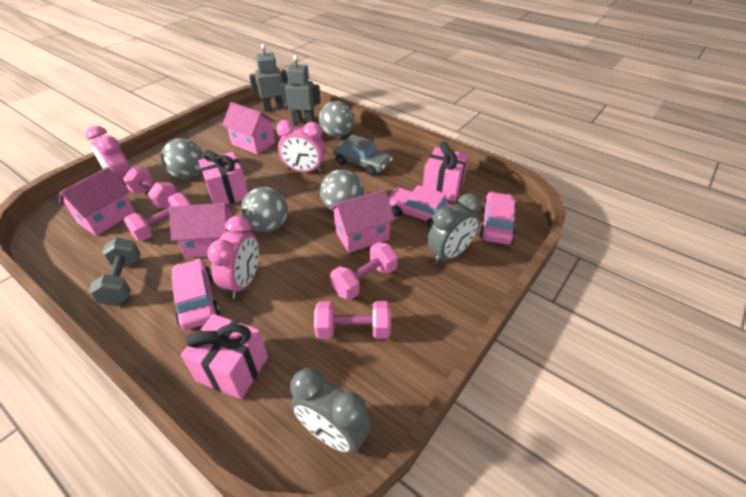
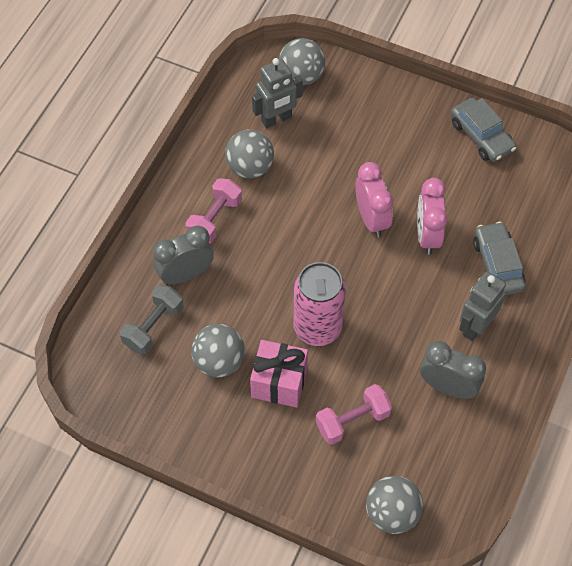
grey car: 1 -> 2
pink can: 0 -> 1
pink car: 3 -> 0
pink clock: 3 -> 2
pink dumbbell: 4 -> 2
pink gift: 3 -> 1
pink house: 4 -> 0

